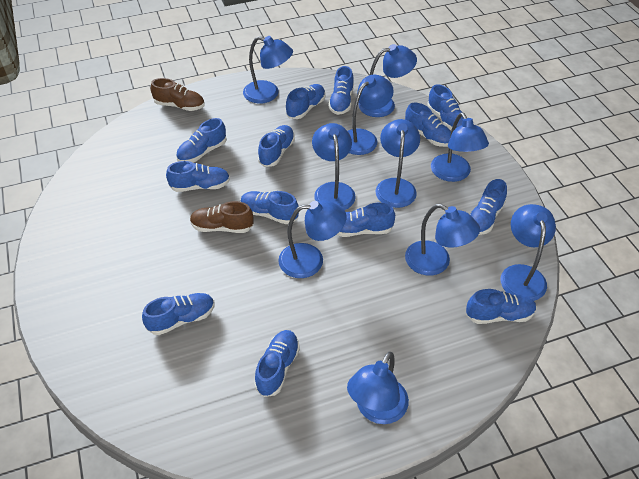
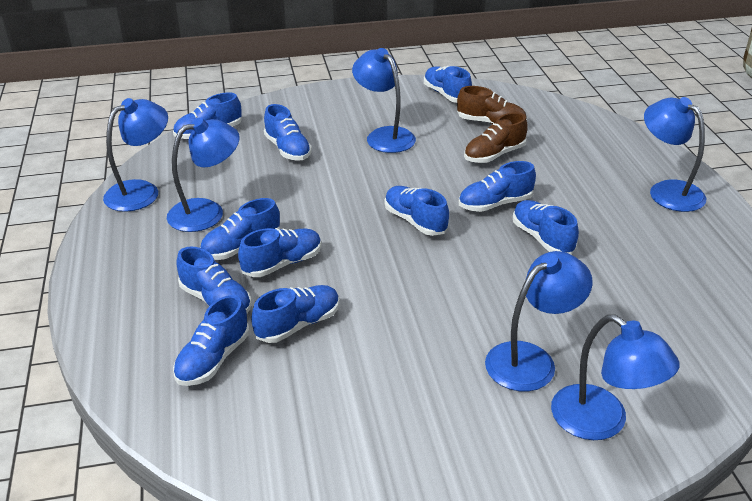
blue lamp: 10 -> 6
blue shoe: 13 -> 11

